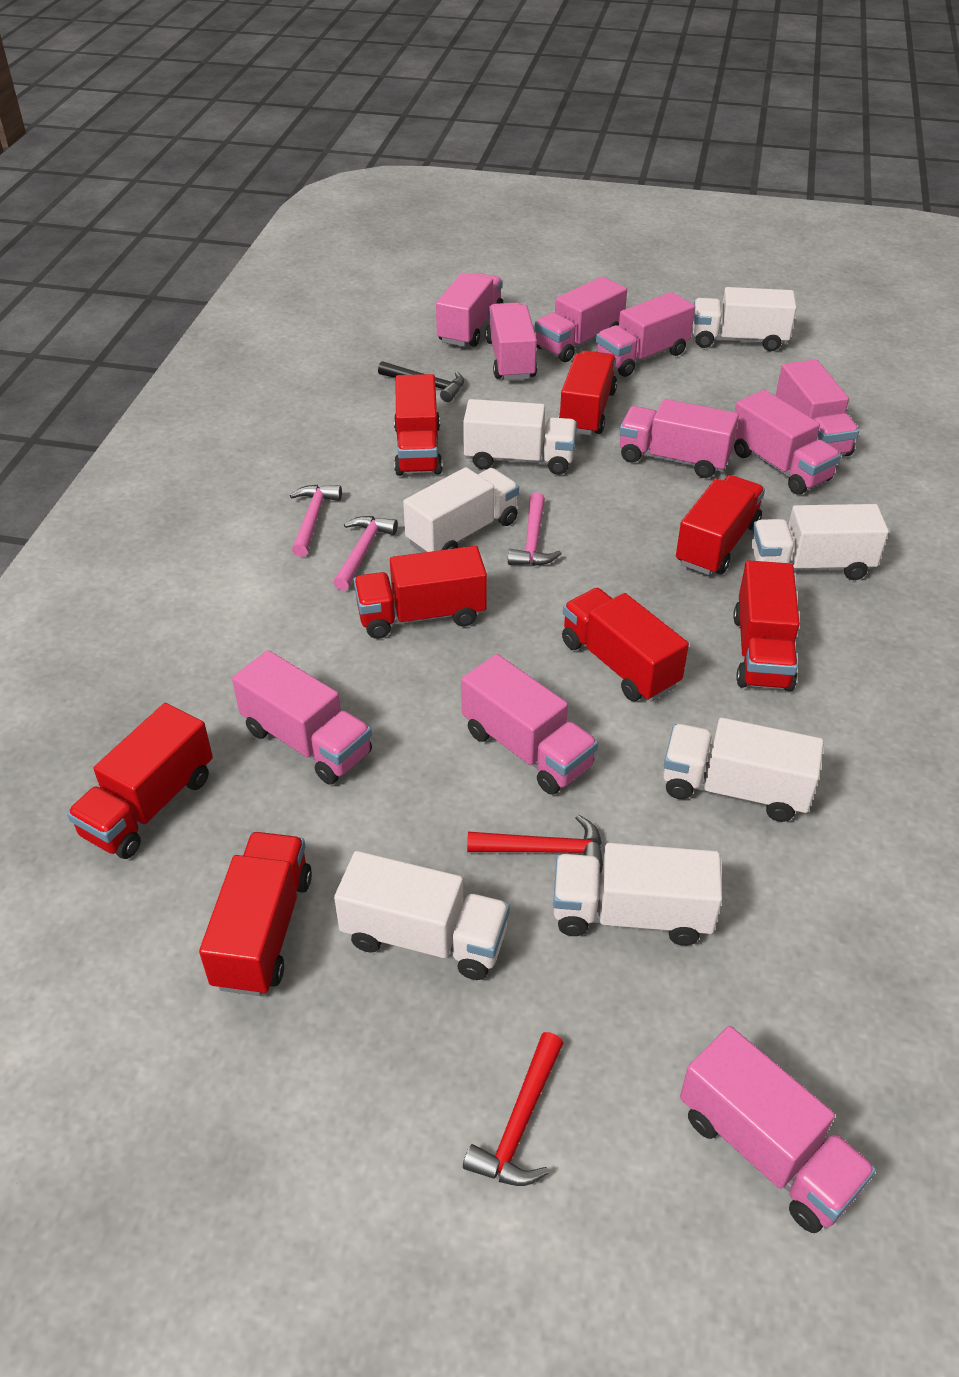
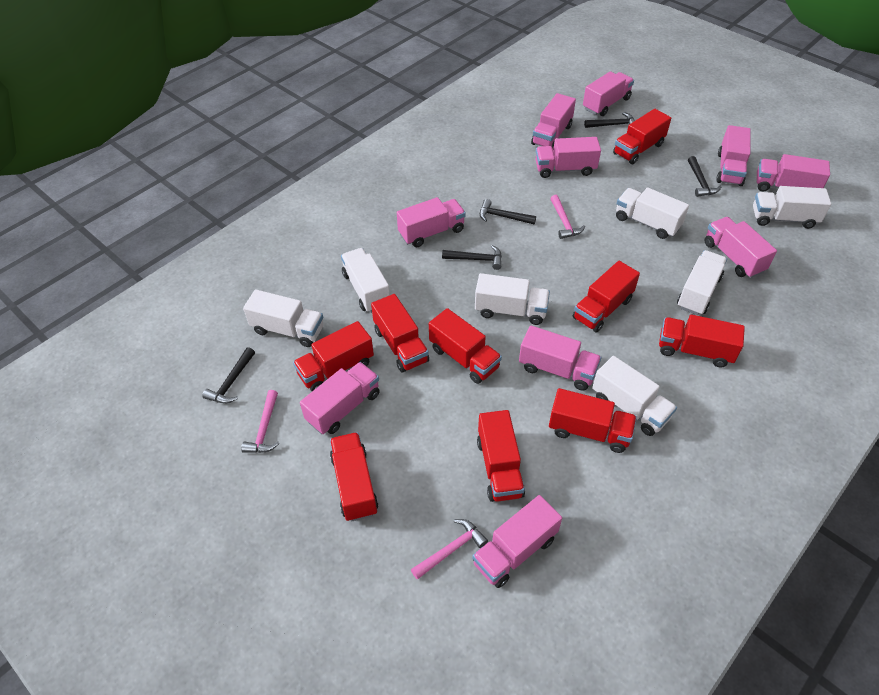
black hammer: 1 -> 5
red hammer: 2 -> 0
red truck: 8 -> 9

